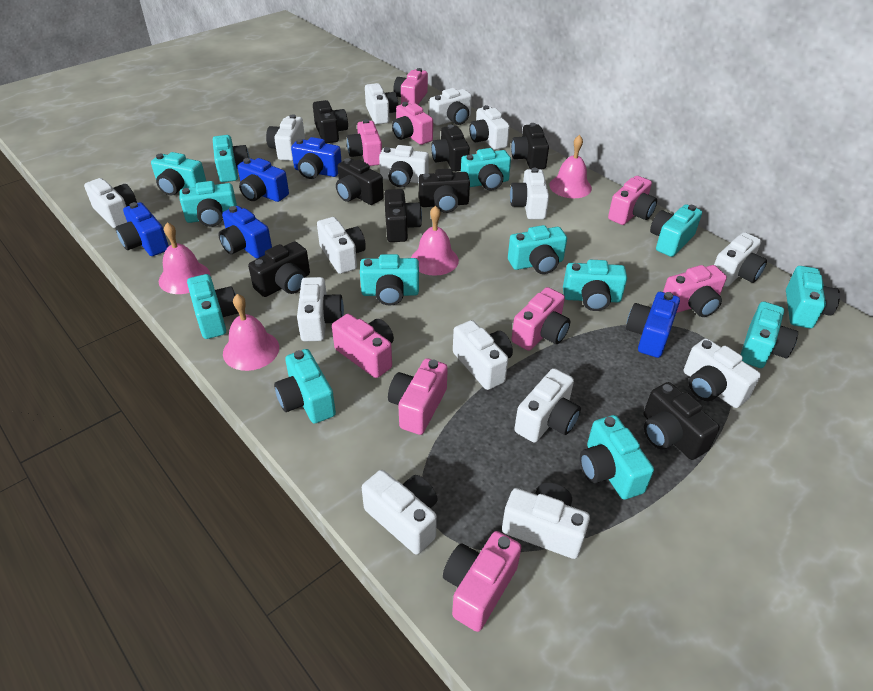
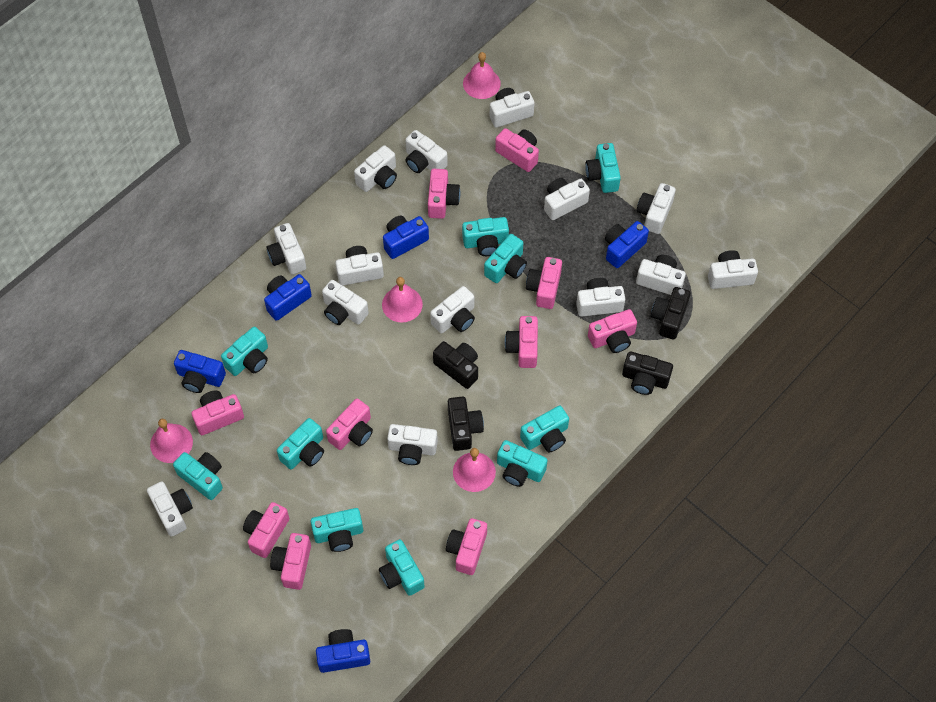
black camera: 8 -> 4
pink camera: 9 -> 10
turquoise camera: 13 -> 10
white camera: 15 -> 14

